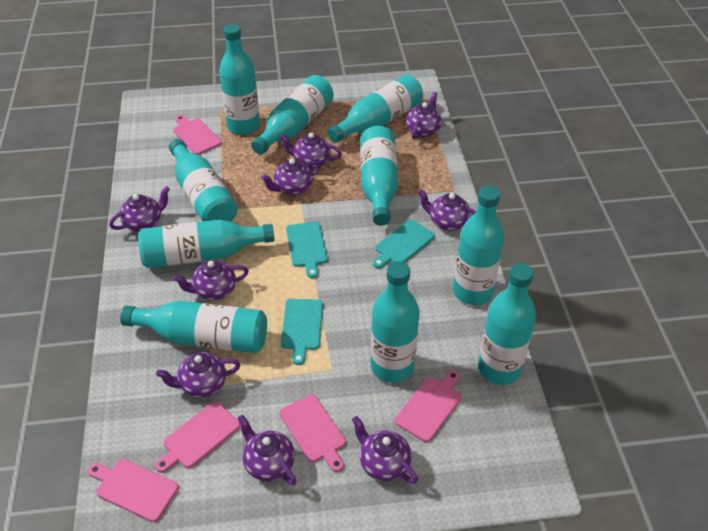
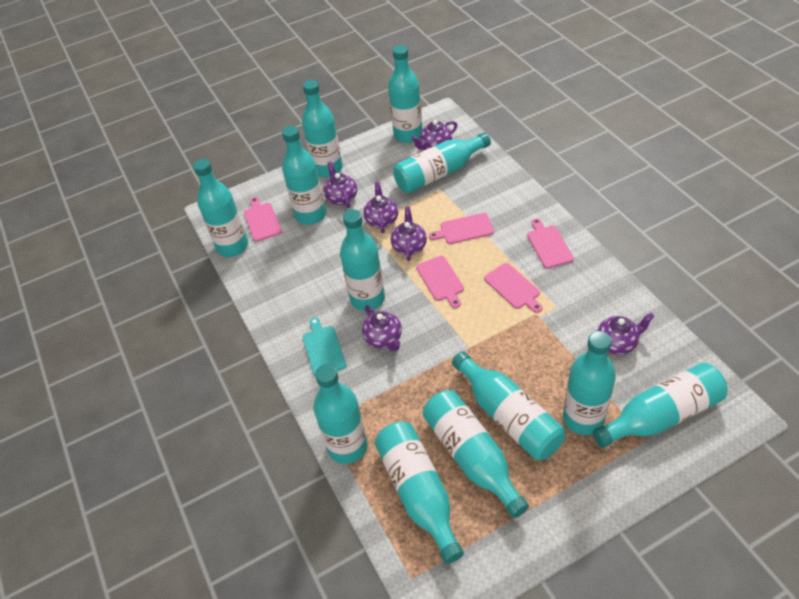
purple teapot: 9 -> 6
turquoise bottle: 10 -> 12
turquoise cutting board: 3 -> 1

